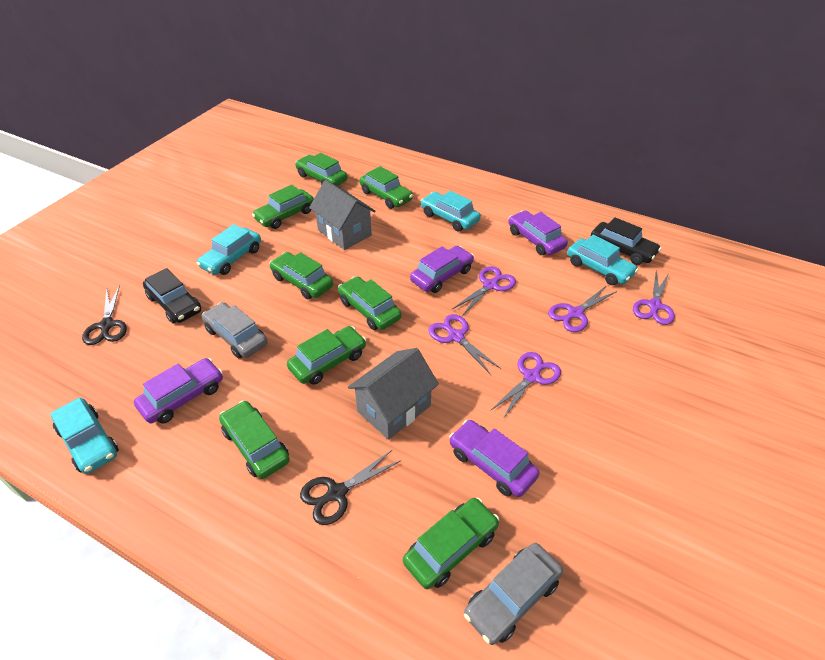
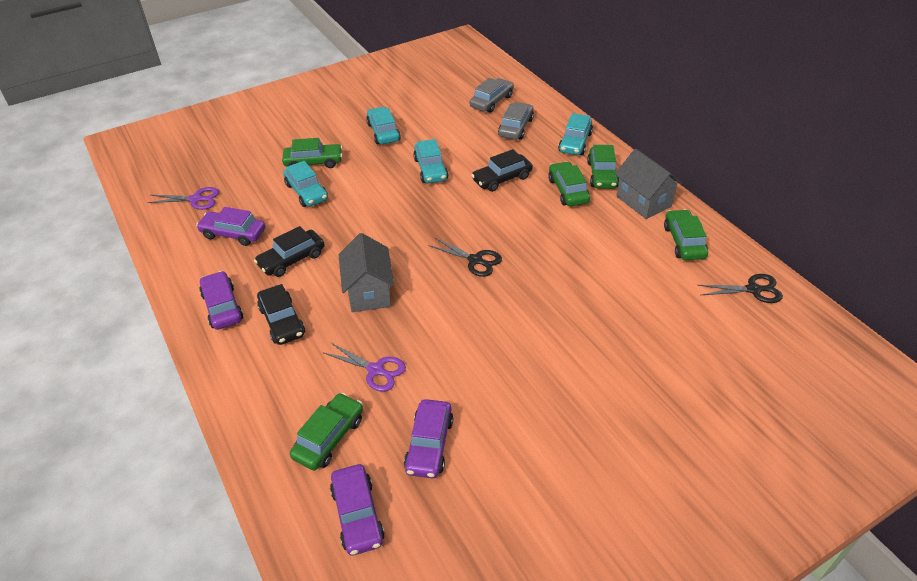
black car: 2 -> 3
green car: 8 -> 5
purple scissors: 5 -> 2

